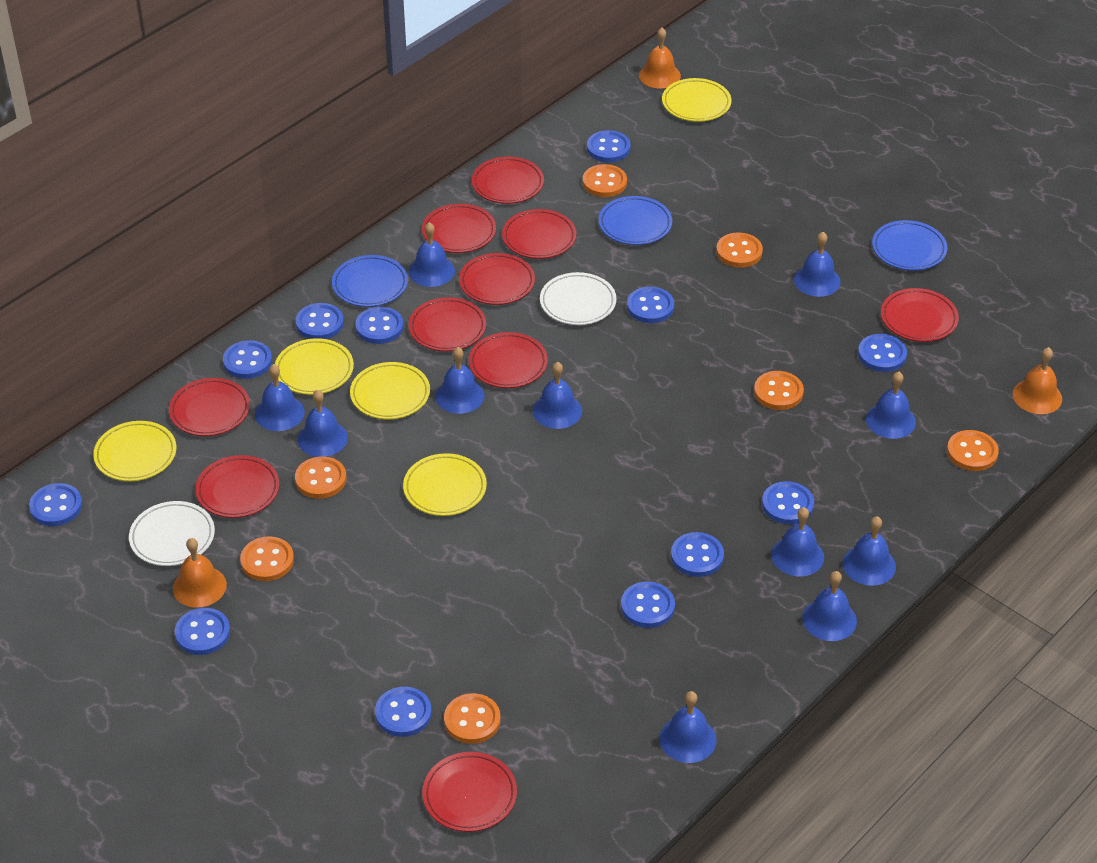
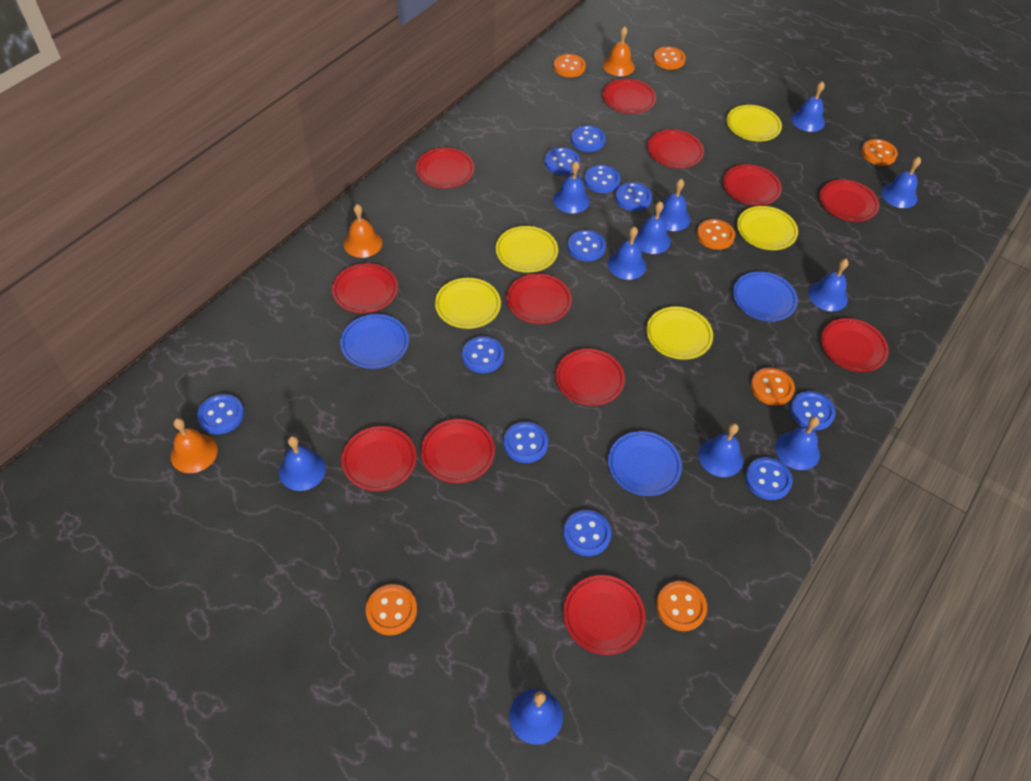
blue button: 12 -> 11
red plate: 10 -> 12
white plate: 2 -> 0

